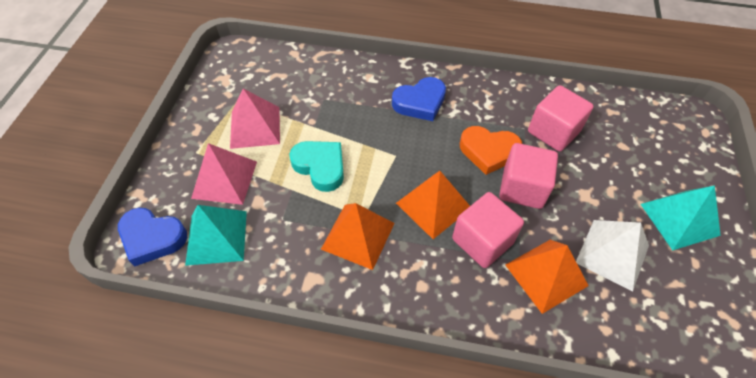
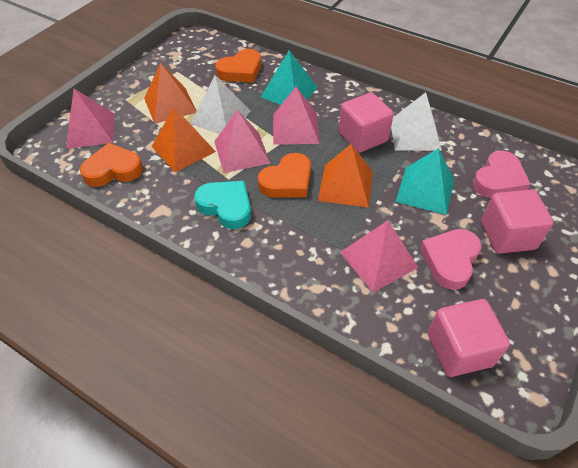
blue heart: 2 -> 0
orange heart: 1 -> 3
pink heart: 0 -> 2
pink pyramid: 2 -> 4
white pyramid: 1 -> 2

